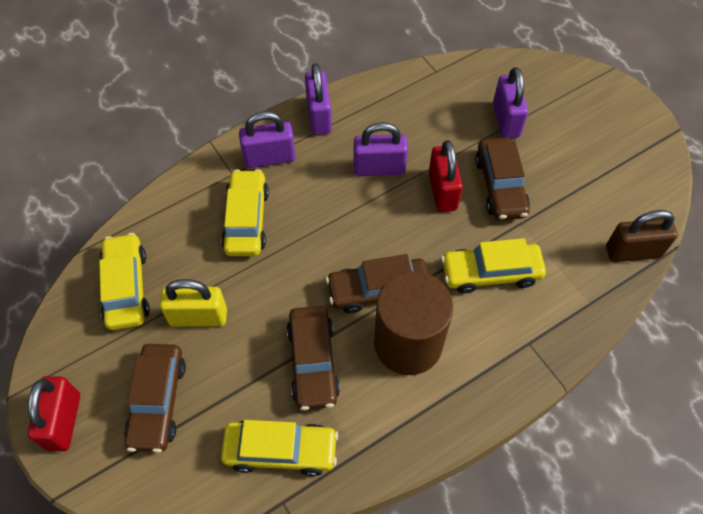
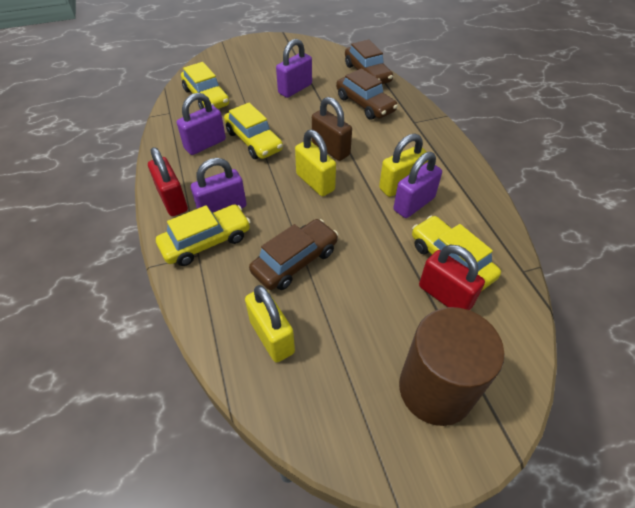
brown car: 4 -> 3
yellow padlock: 1 -> 3

